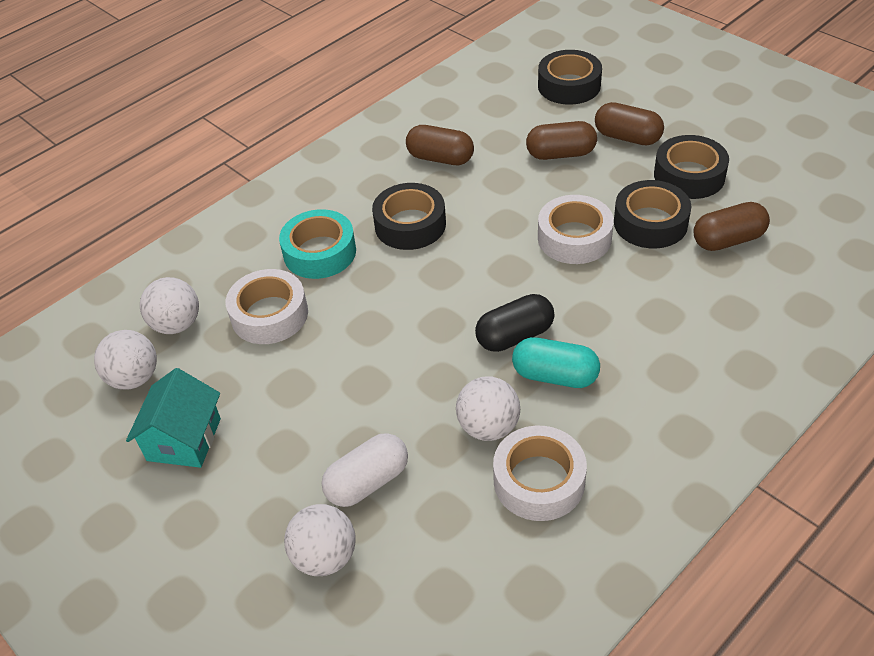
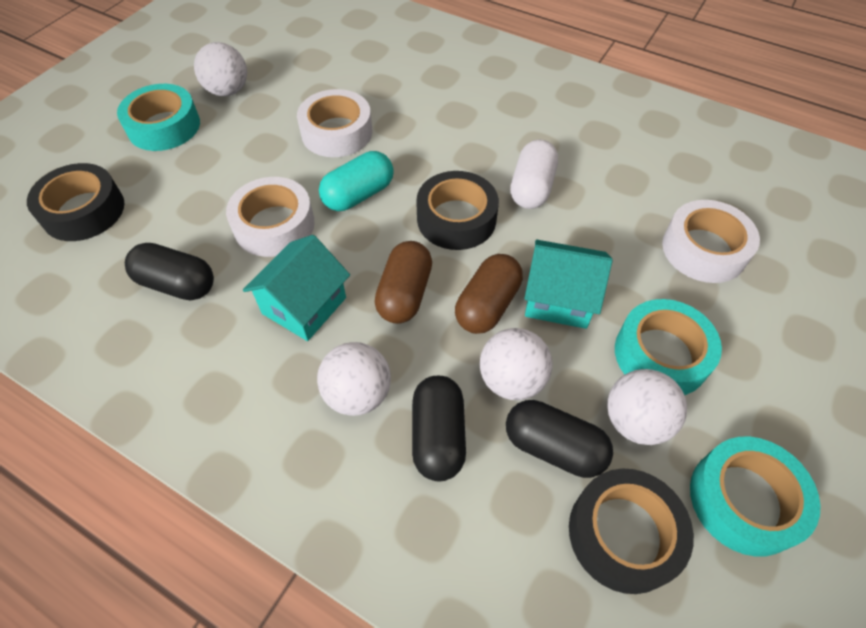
black capsule: 1 -> 3
black tape: 4 -> 3
brown capsule: 4 -> 2
turquoise house: 1 -> 2
turquoise tape: 1 -> 3

